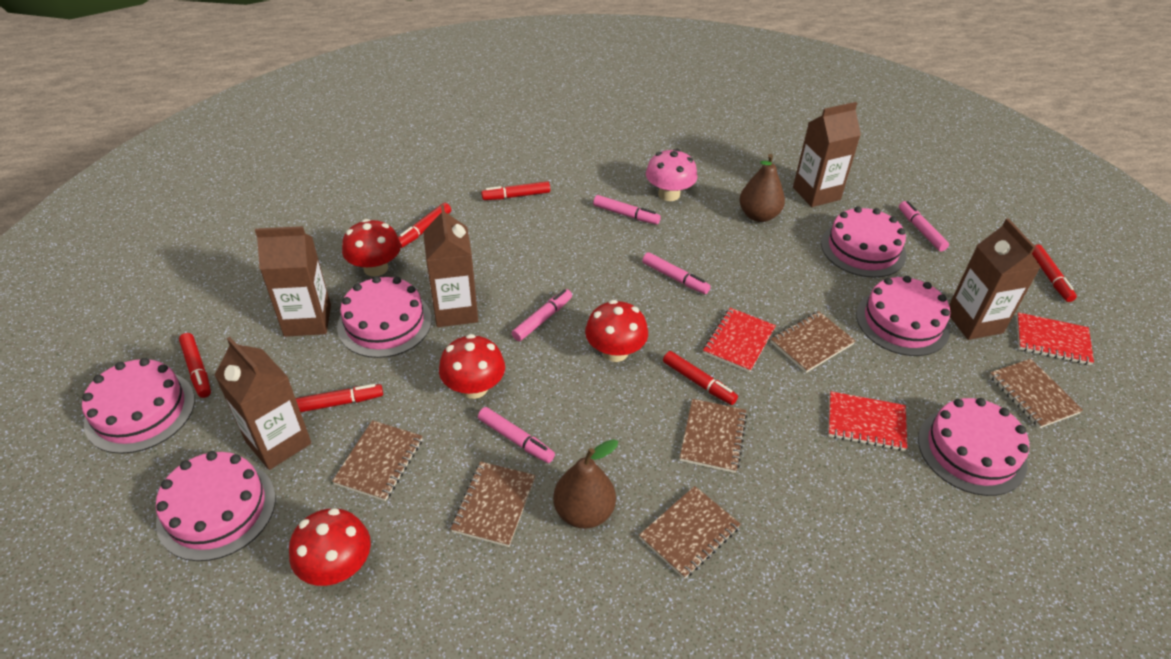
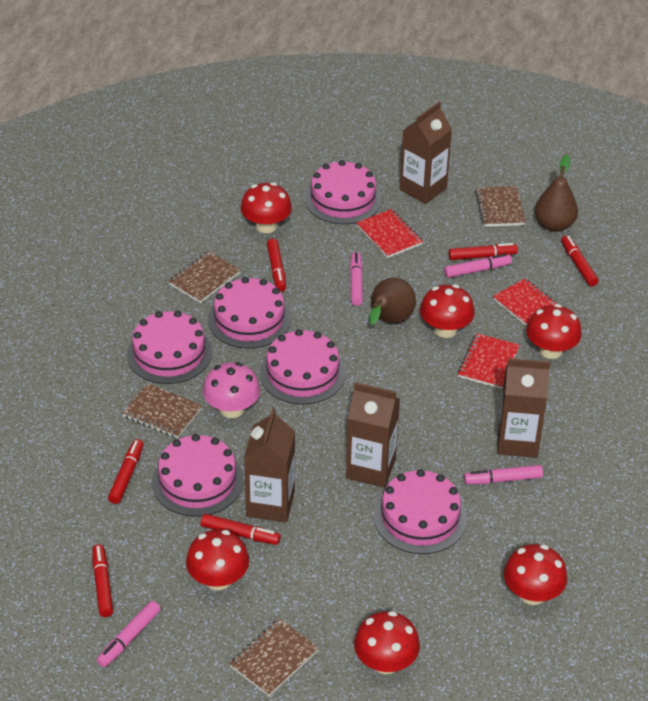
brown carton: 5 -> 4
brown notebook: 6 -> 4
pink marker: 5 -> 4
red mushroom: 4 -> 6

